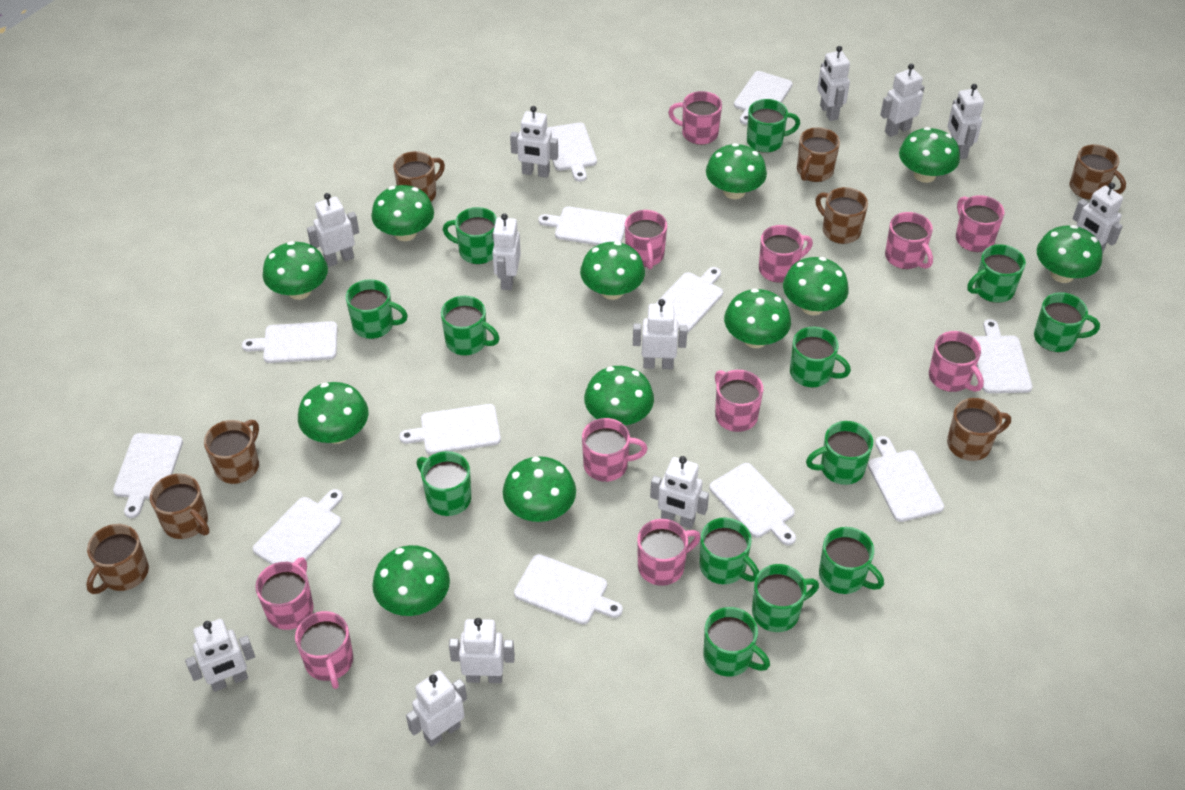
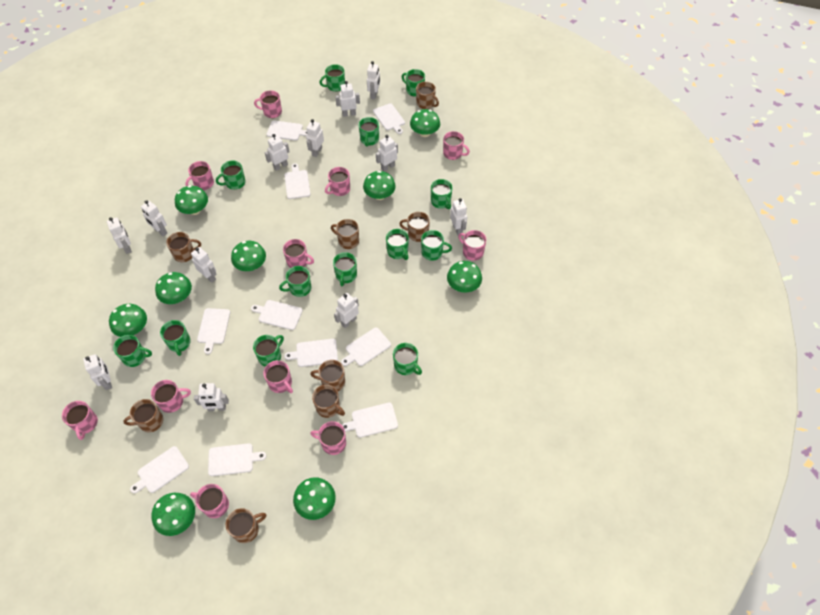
green mushroom: 12 -> 9
white cutting board: 12 -> 10

